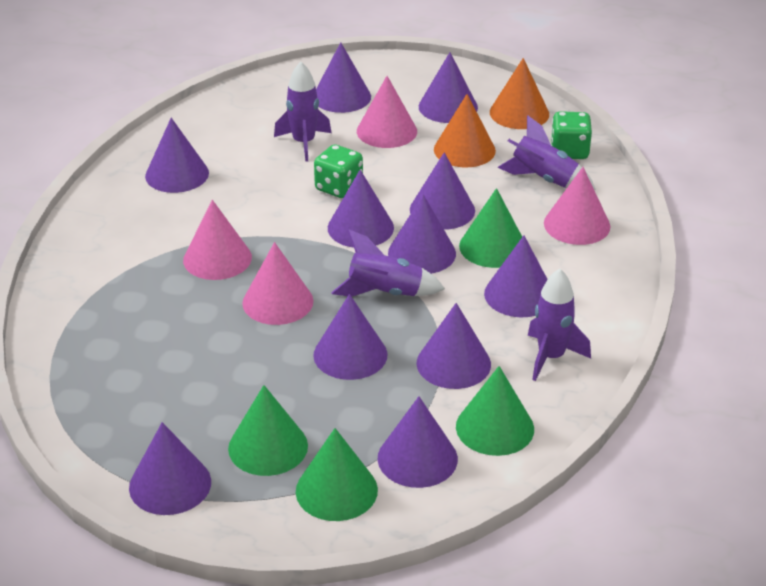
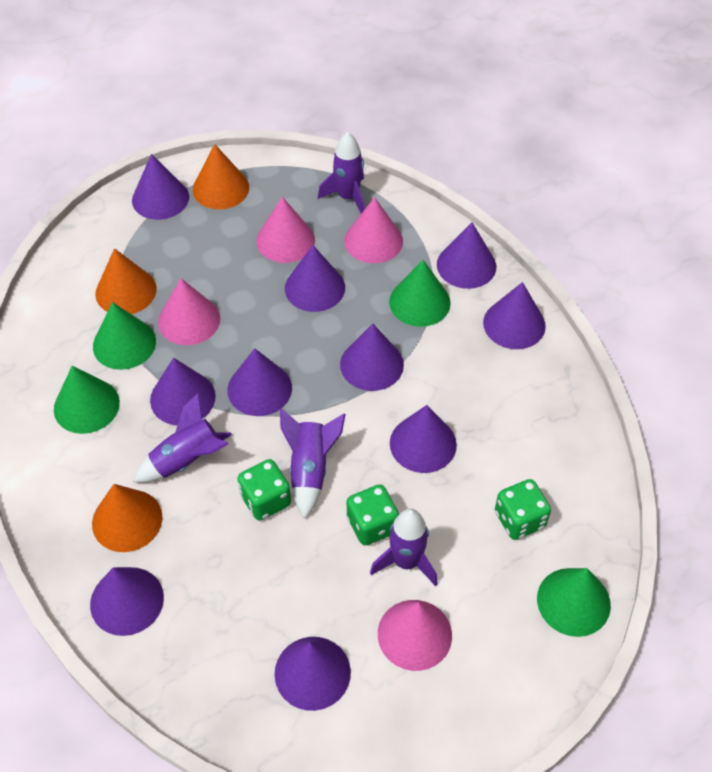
green dice: 2 -> 3
orange cone: 2 -> 3
purple cone: 11 -> 10

